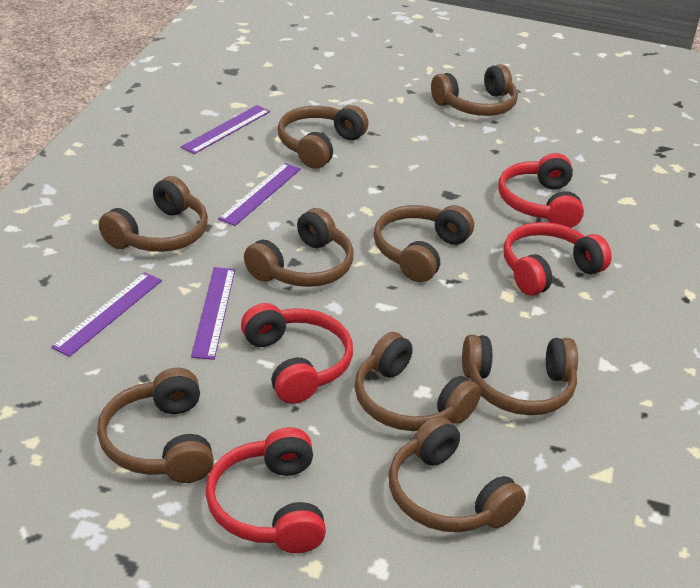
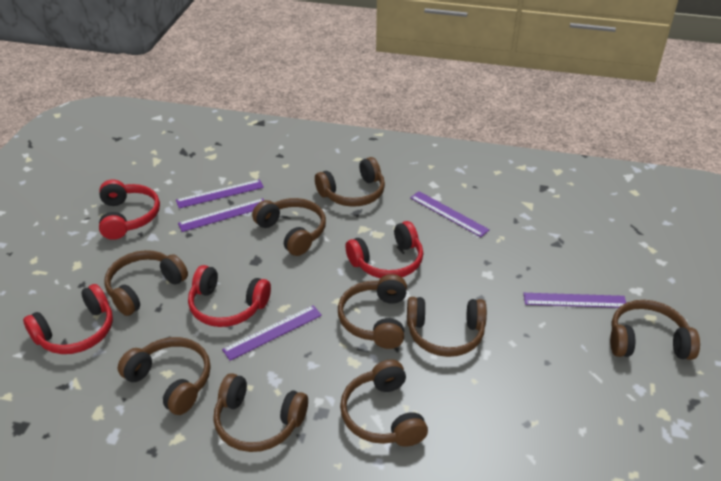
purple ruler: 4 -> 5

